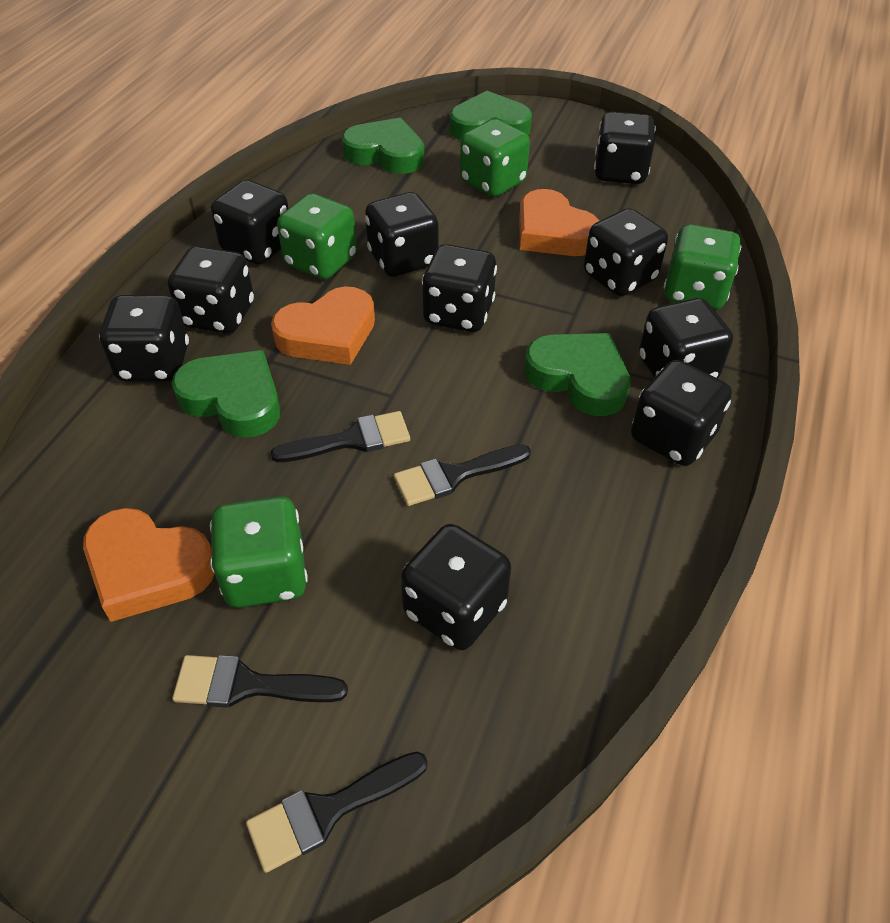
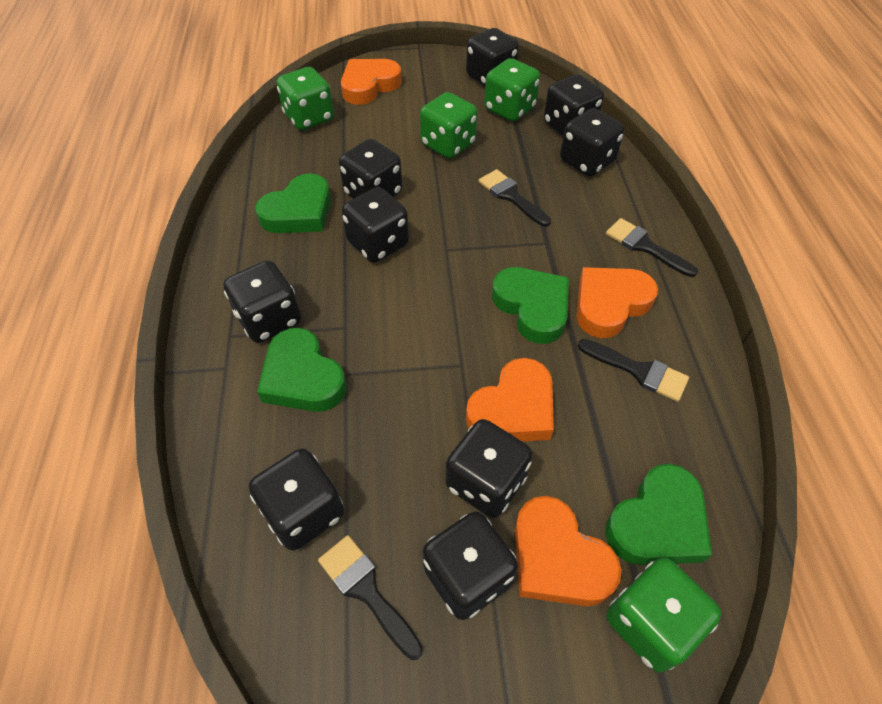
black dice: 10 -> 9
orange heart: 3 -> 4

